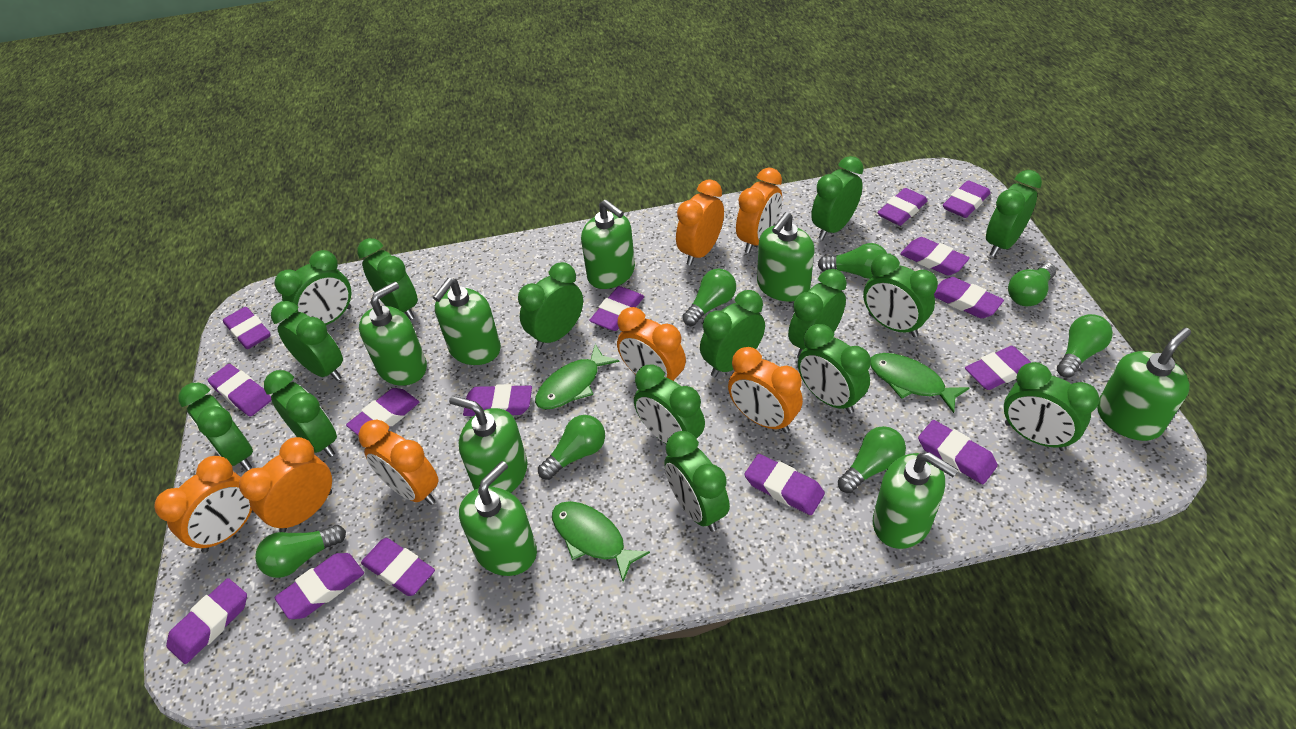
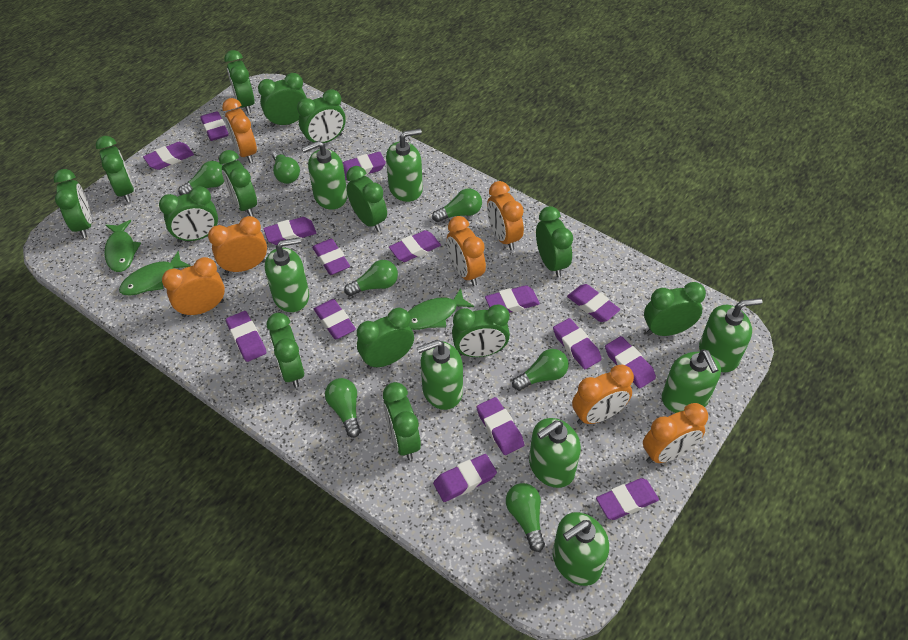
green clock: 15 -> 14

